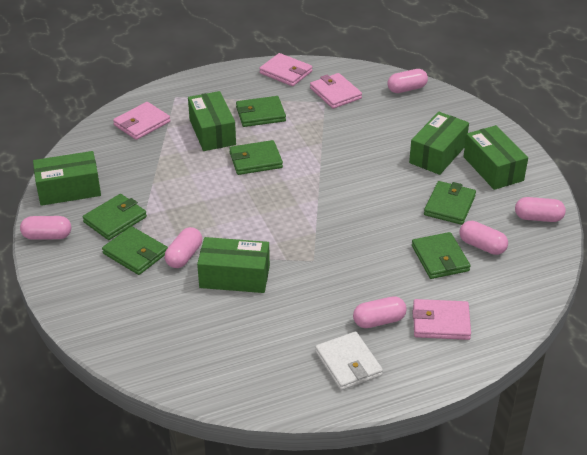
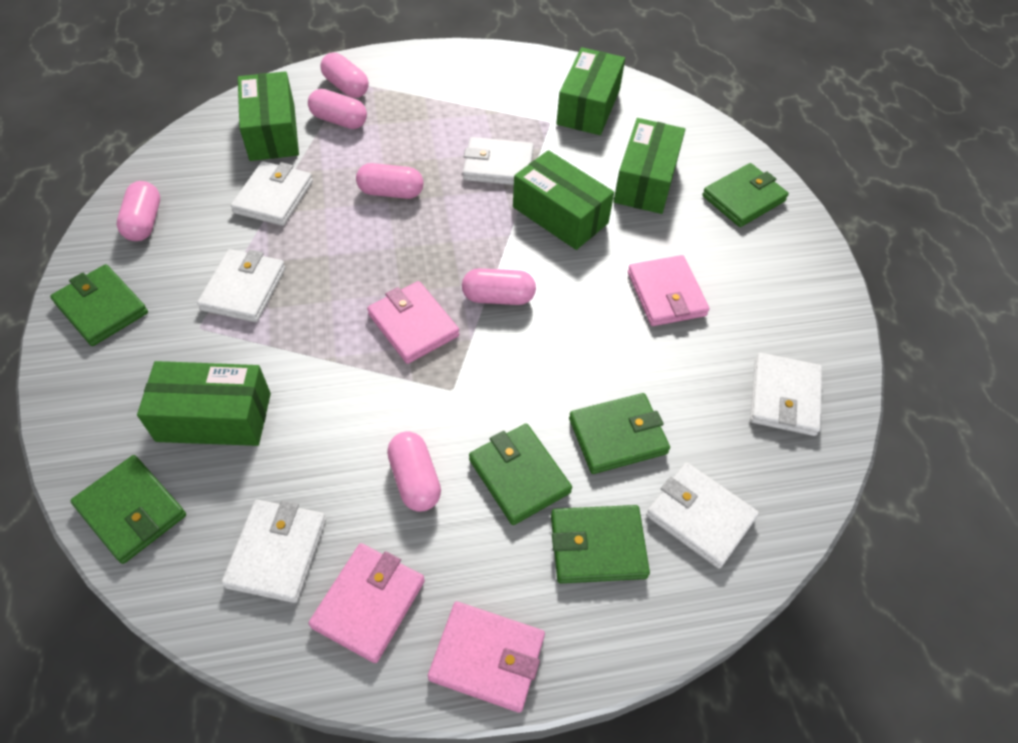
white wallet: 1 -> 6

